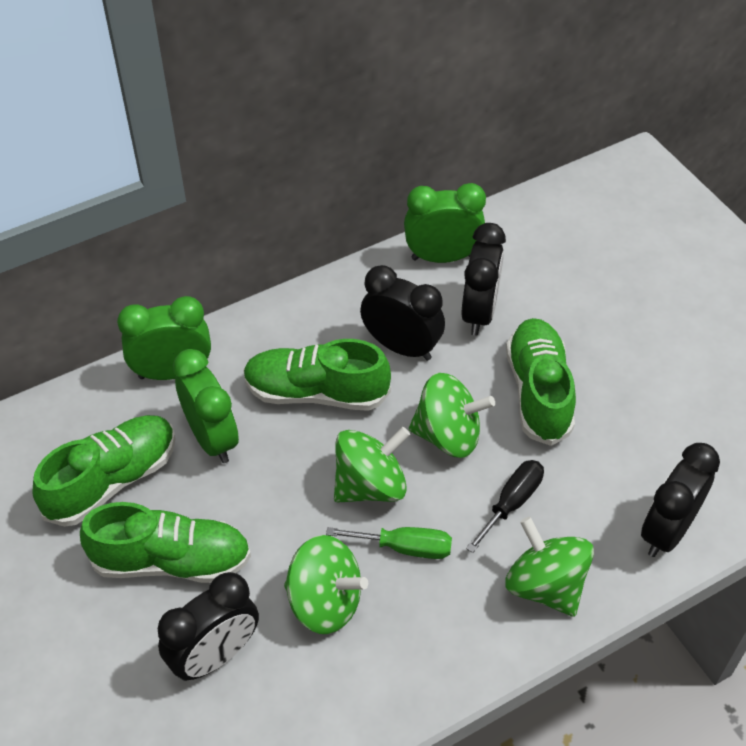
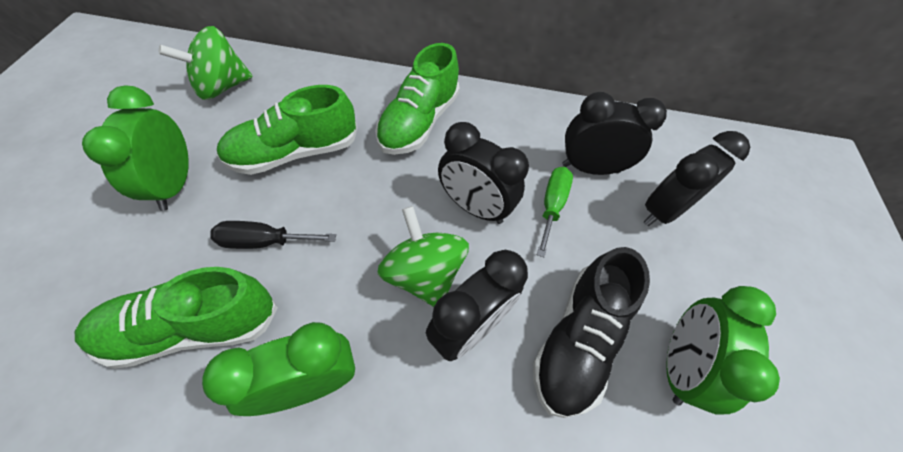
black shoe: 0 -> 1
green shoe: 4 -> 3
green spinning top: 4 -> 2

